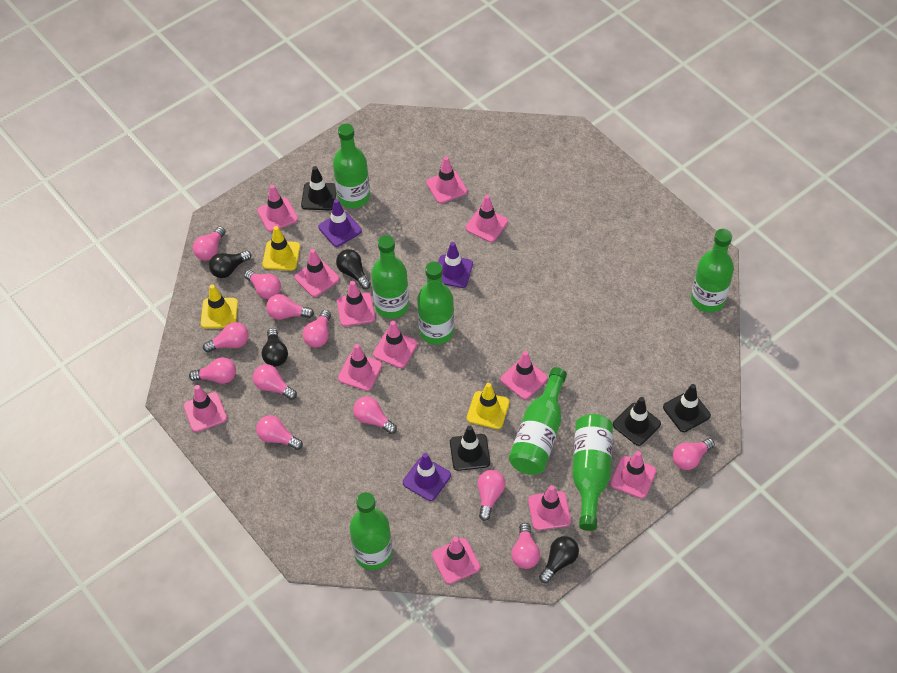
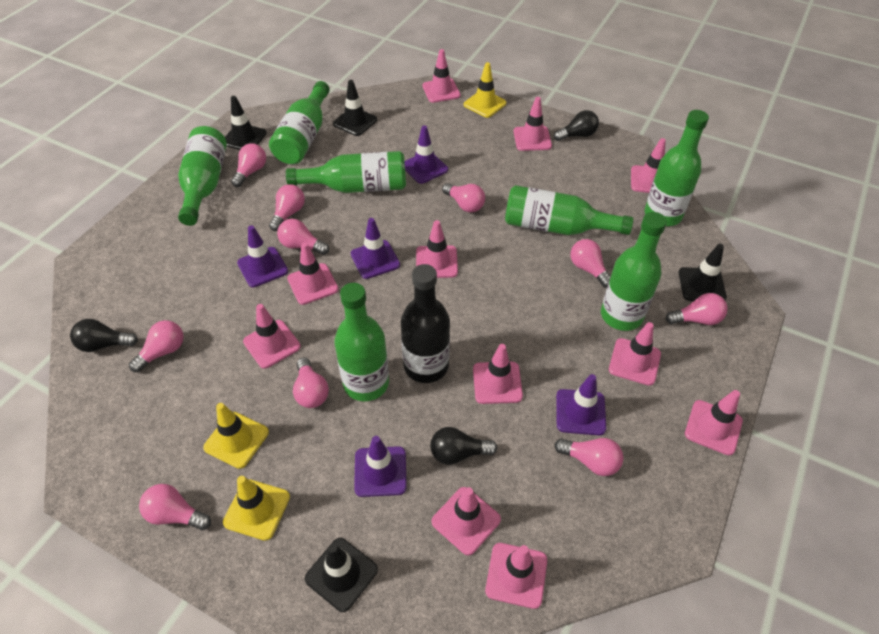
black bottle: 0 -> 1
black light bulb: 4 -> 3
pink light bulb: 12 -> 10
pink traffic cone: 12 -> 11
purple traffic cone: 3 -> 5

